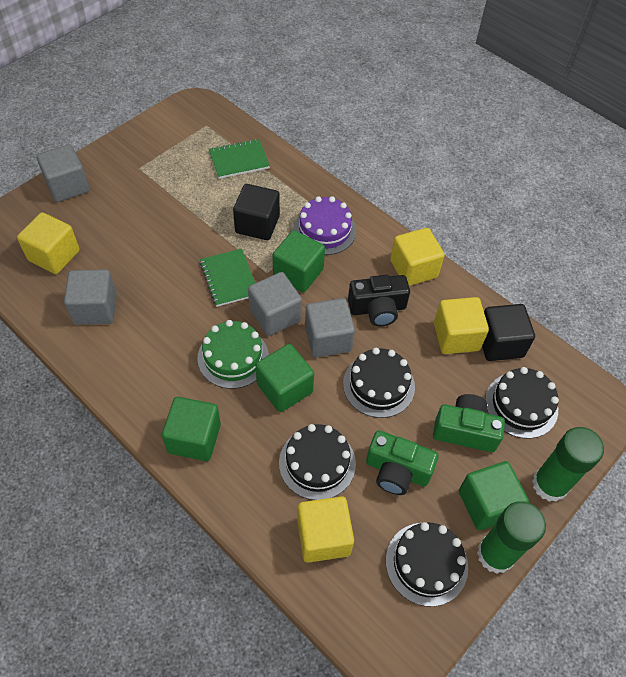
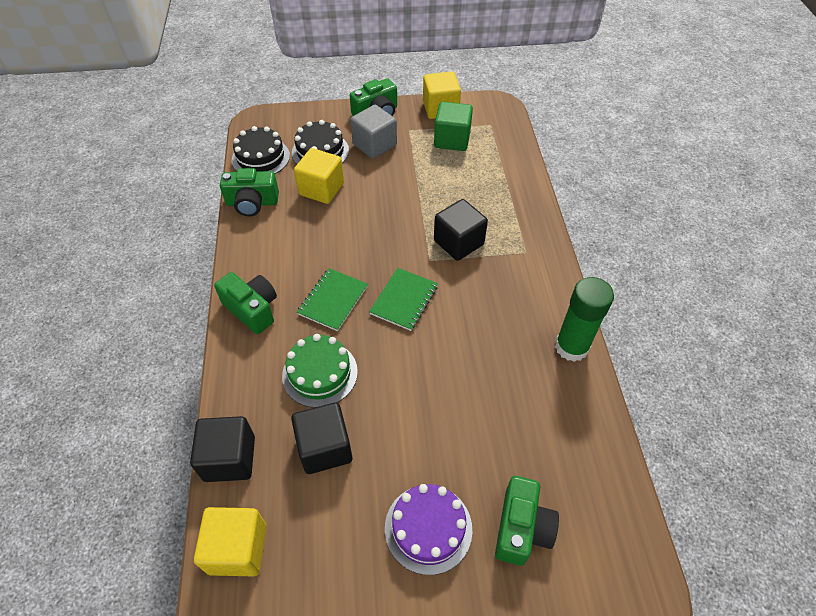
black cake: 4 -> 2
black camera: 1 -> 0
black cube: 2 -> 3
green camera: 2 -> 4
green cube: 4 -> 1
green glue stick: 2 -> 1
grey cube: 4 -> 1
yellow cube: 4 -> 3

